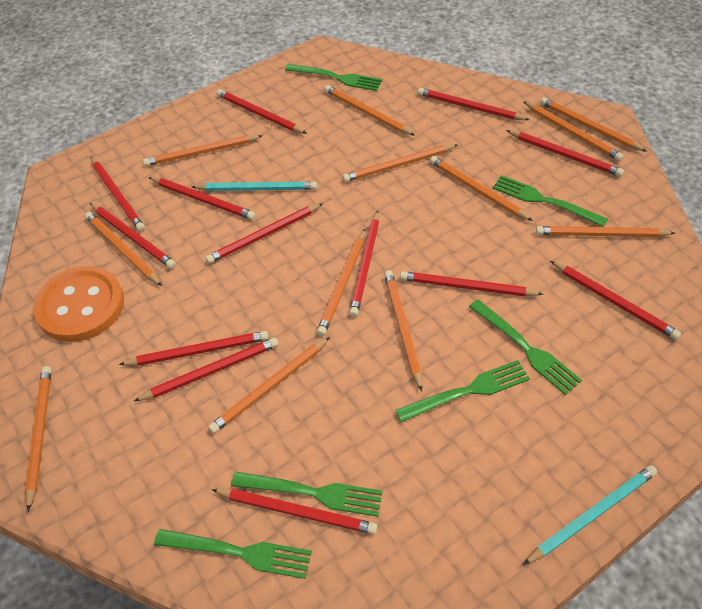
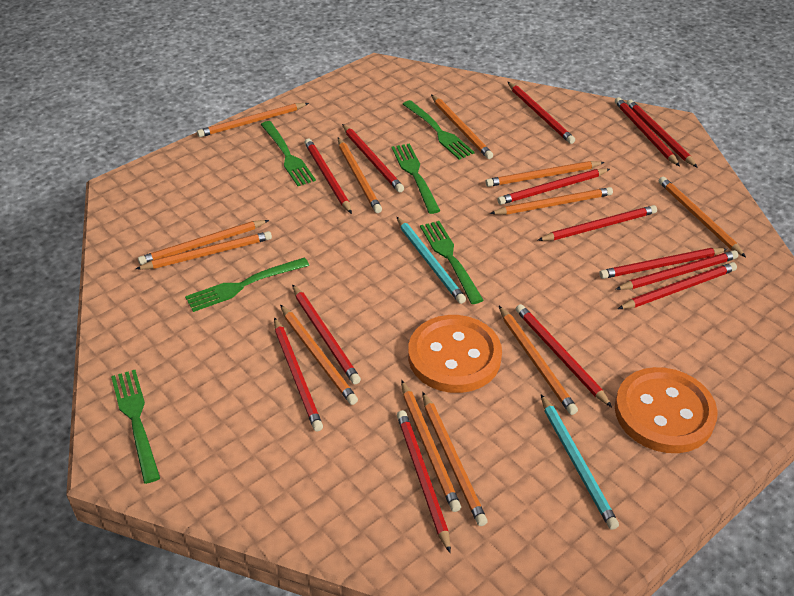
orange button: 1 -> 2
red pencil: 13 -> 14

